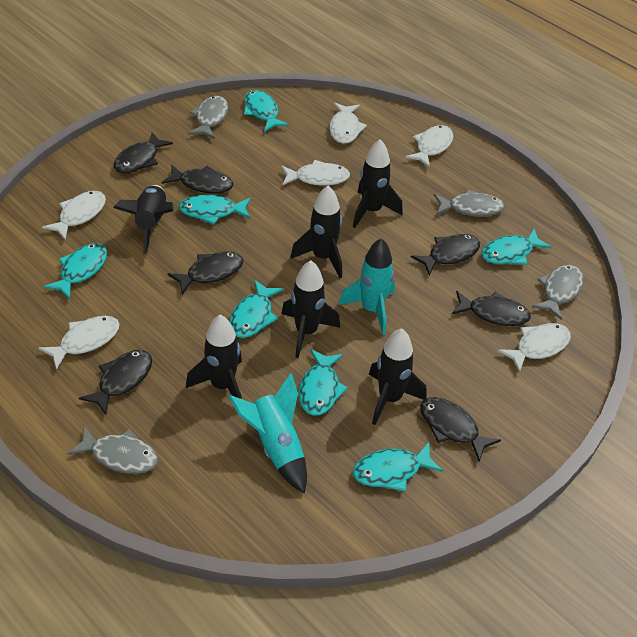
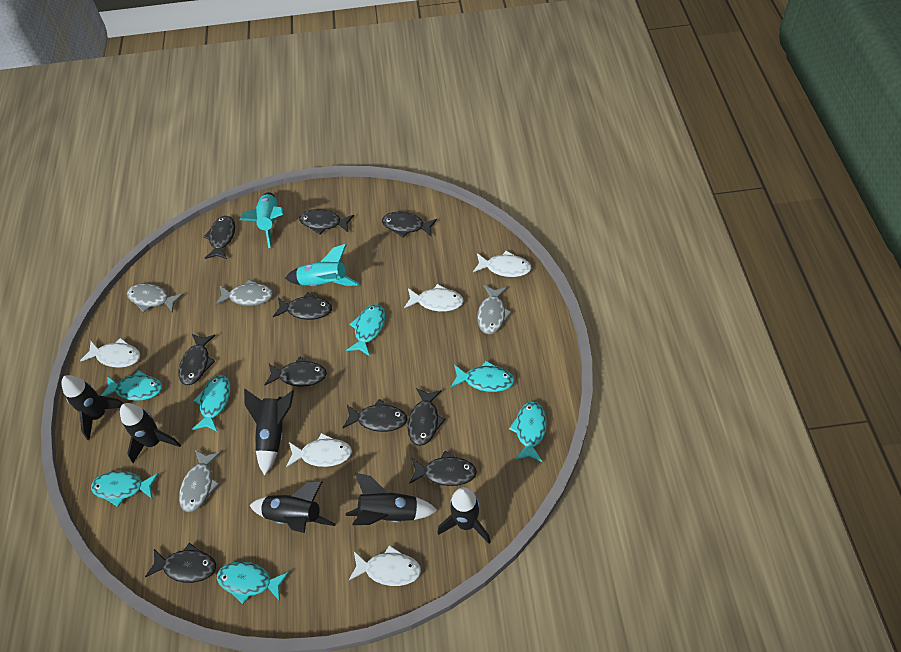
black fish: 7 -> 10
white fish: 6 -> 5

